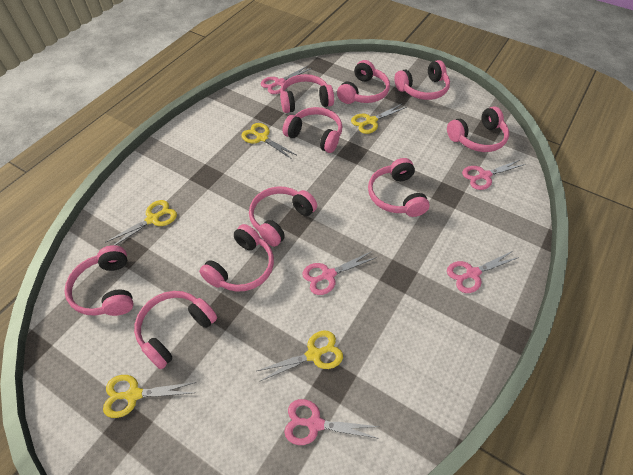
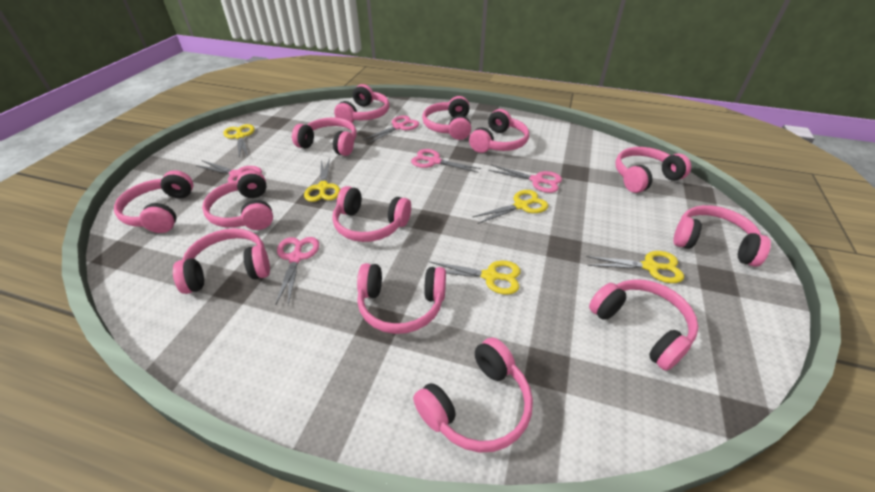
pink headphones: 10 -> 13

